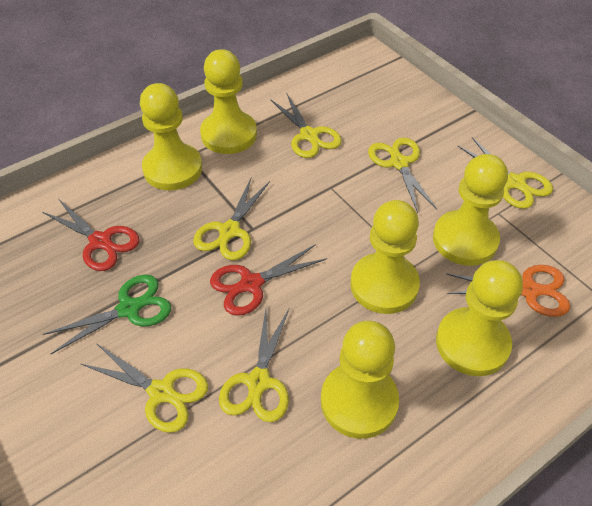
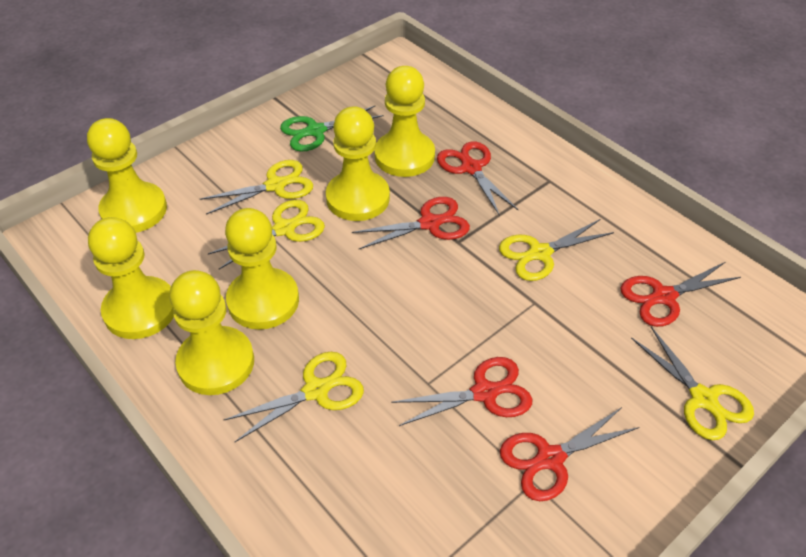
orange scissors: 1 -> 0
red scissors: 2 -> 5
yellow scissors: 6 -> 5

